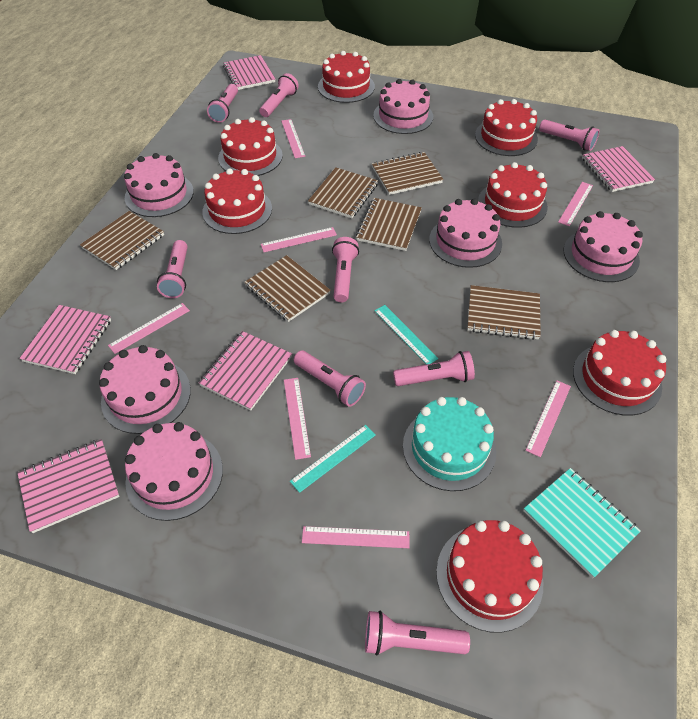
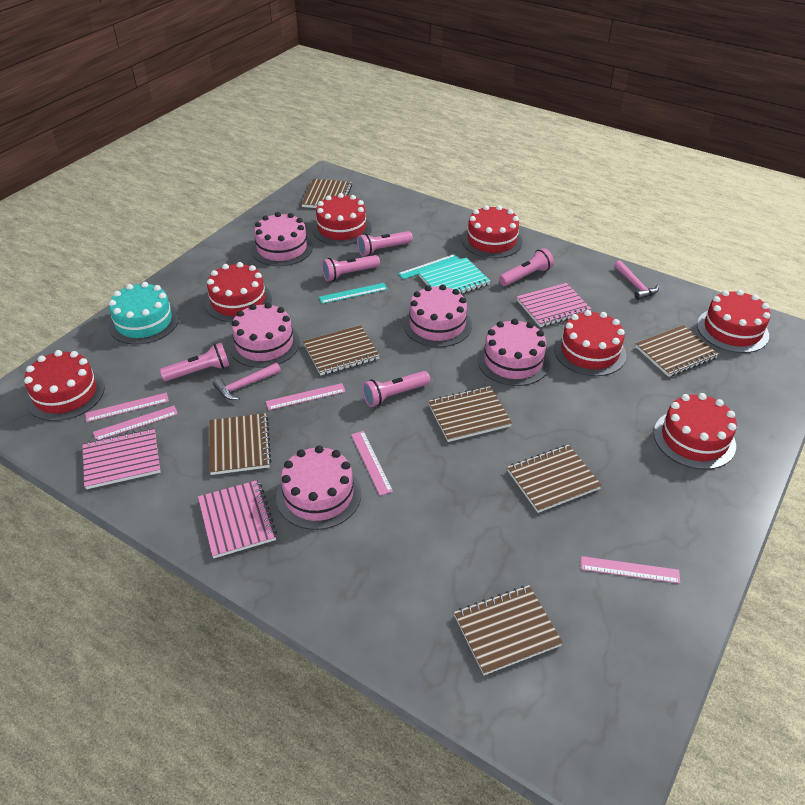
brown notebook: 6 -> 7
pink cake: 6 -> 5
pink flashlight: 8 -> 5
pink hammer: 0 -> 2
pink notebook: 5 -> 3
pink ruler: 7 -> 5

